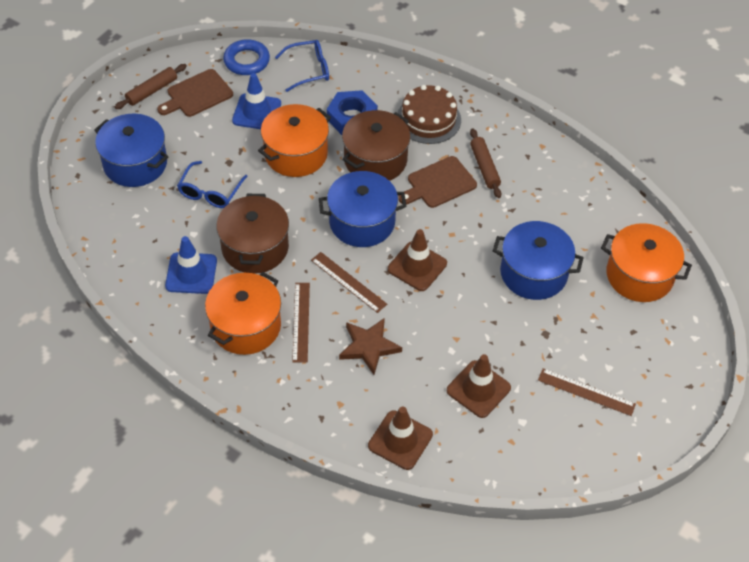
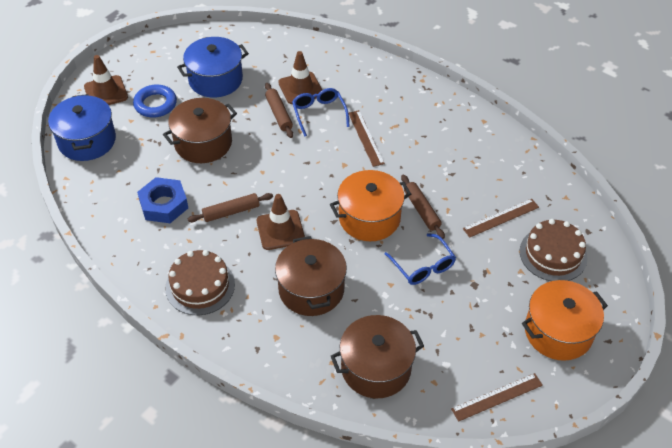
blue pot: 3 -> 2
blue traffic cone: 2 -> 0
brown cake: 1 -> 2
brown cutting board: 2 -> 0
brown pot: 2 -> 3
brown rolling pin: 2 -> 3
brown star: 1 -> 0
orange pot: 3 -> 2

